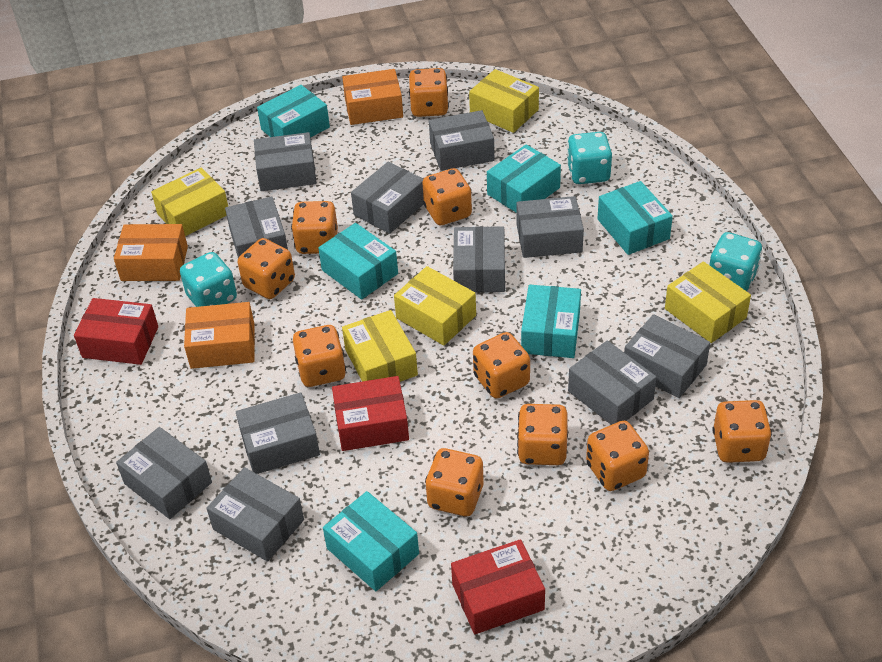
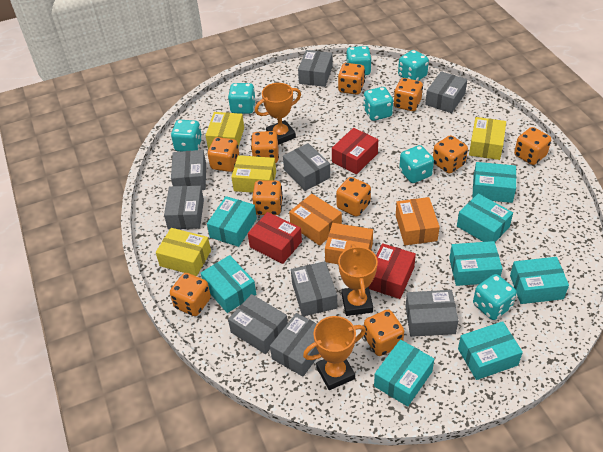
grey box: 11 -> 9
orange trophy: 0 -> 3
turquoise box: 6 -> 8
turquoise dice: 3 -> 7
yellow box: 5 -> 4

